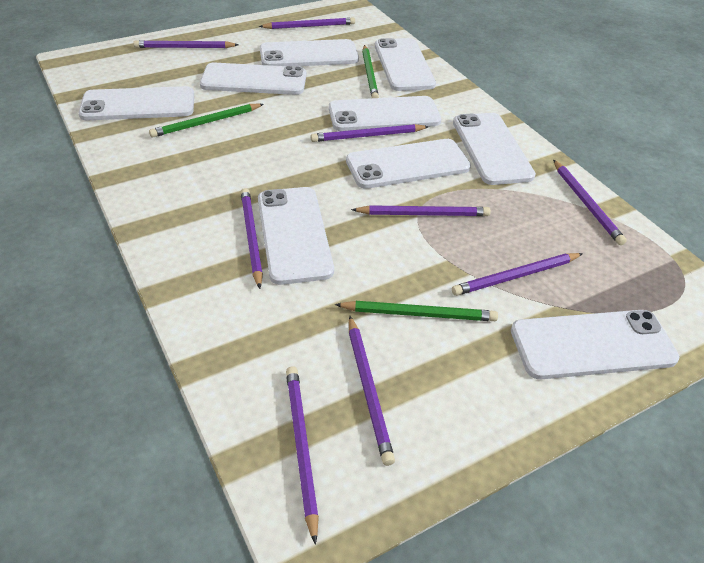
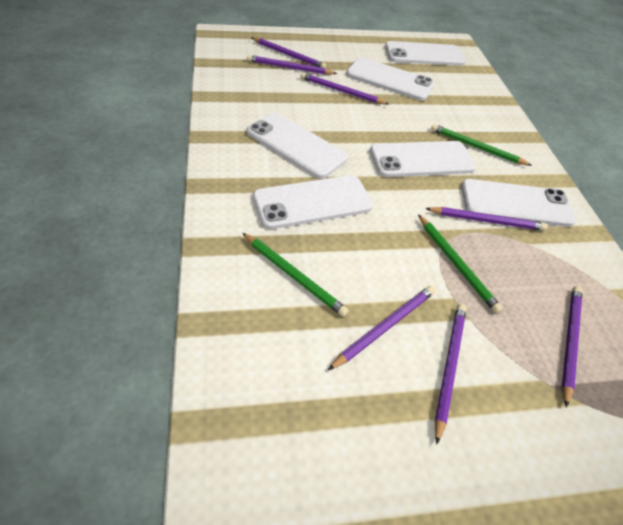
purple pencil: 9 -> 7
white phone: 9 -> 6

